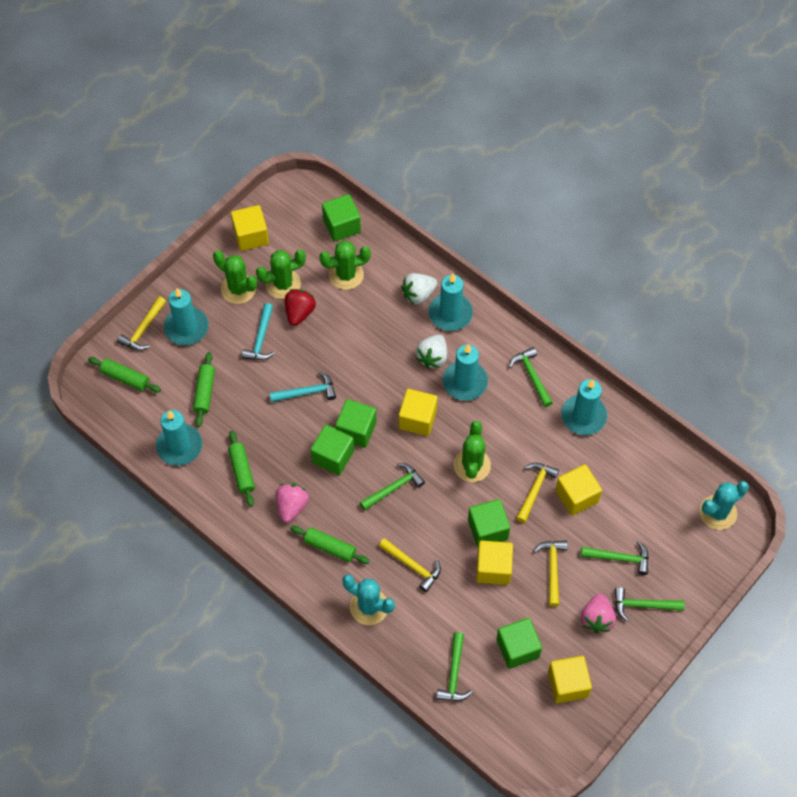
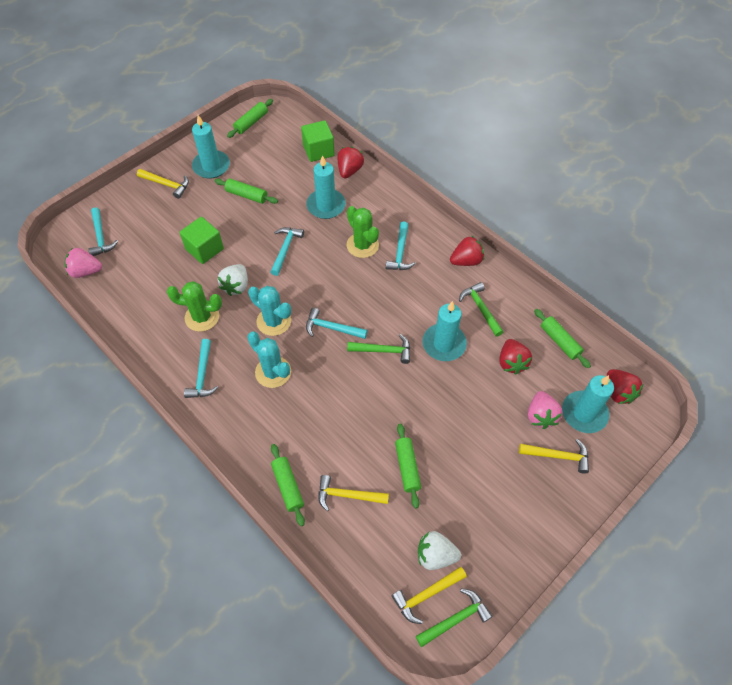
green cactus: 4 -> 2
green cube: 5 -> 2
green hammer: 5 -> 3
green rolling pin: 4 -> 5
red strawberry: 1 -> 4
turquoise candle: 5 -> 4
turquoise hammer: 2 -> 5
yellow cube: 5 -> 0

